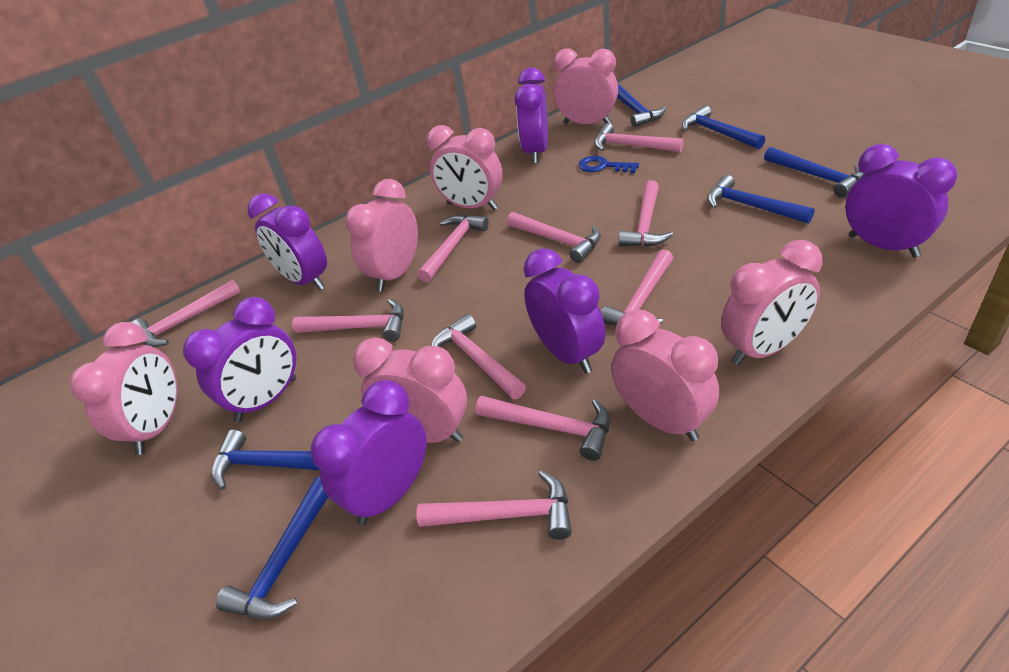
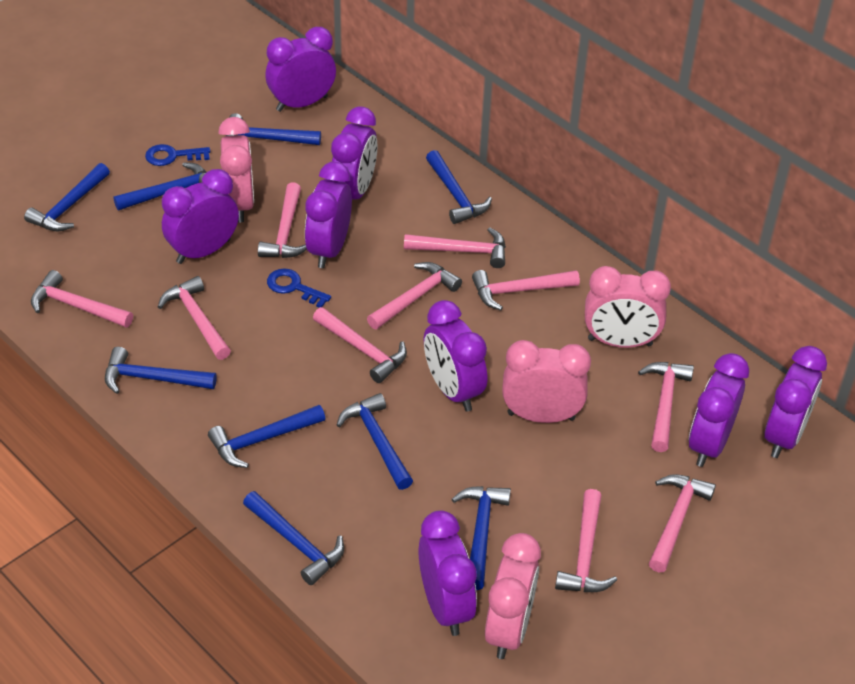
blue hammer: 6 -> 9
blue key: 1 -> 2
pink clock: 7 -> 4
purple clock: 6 -> 8

